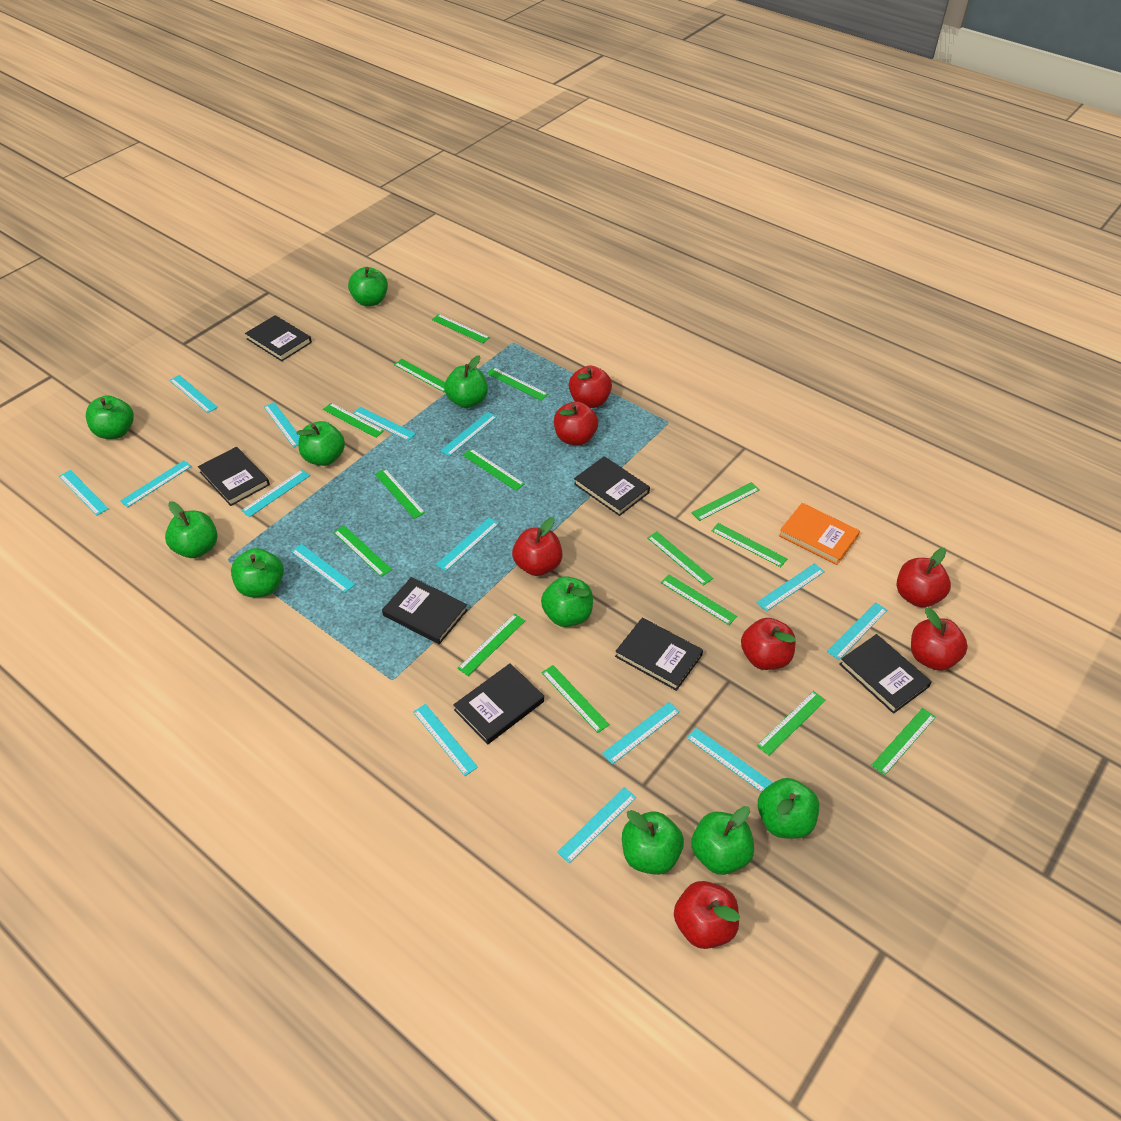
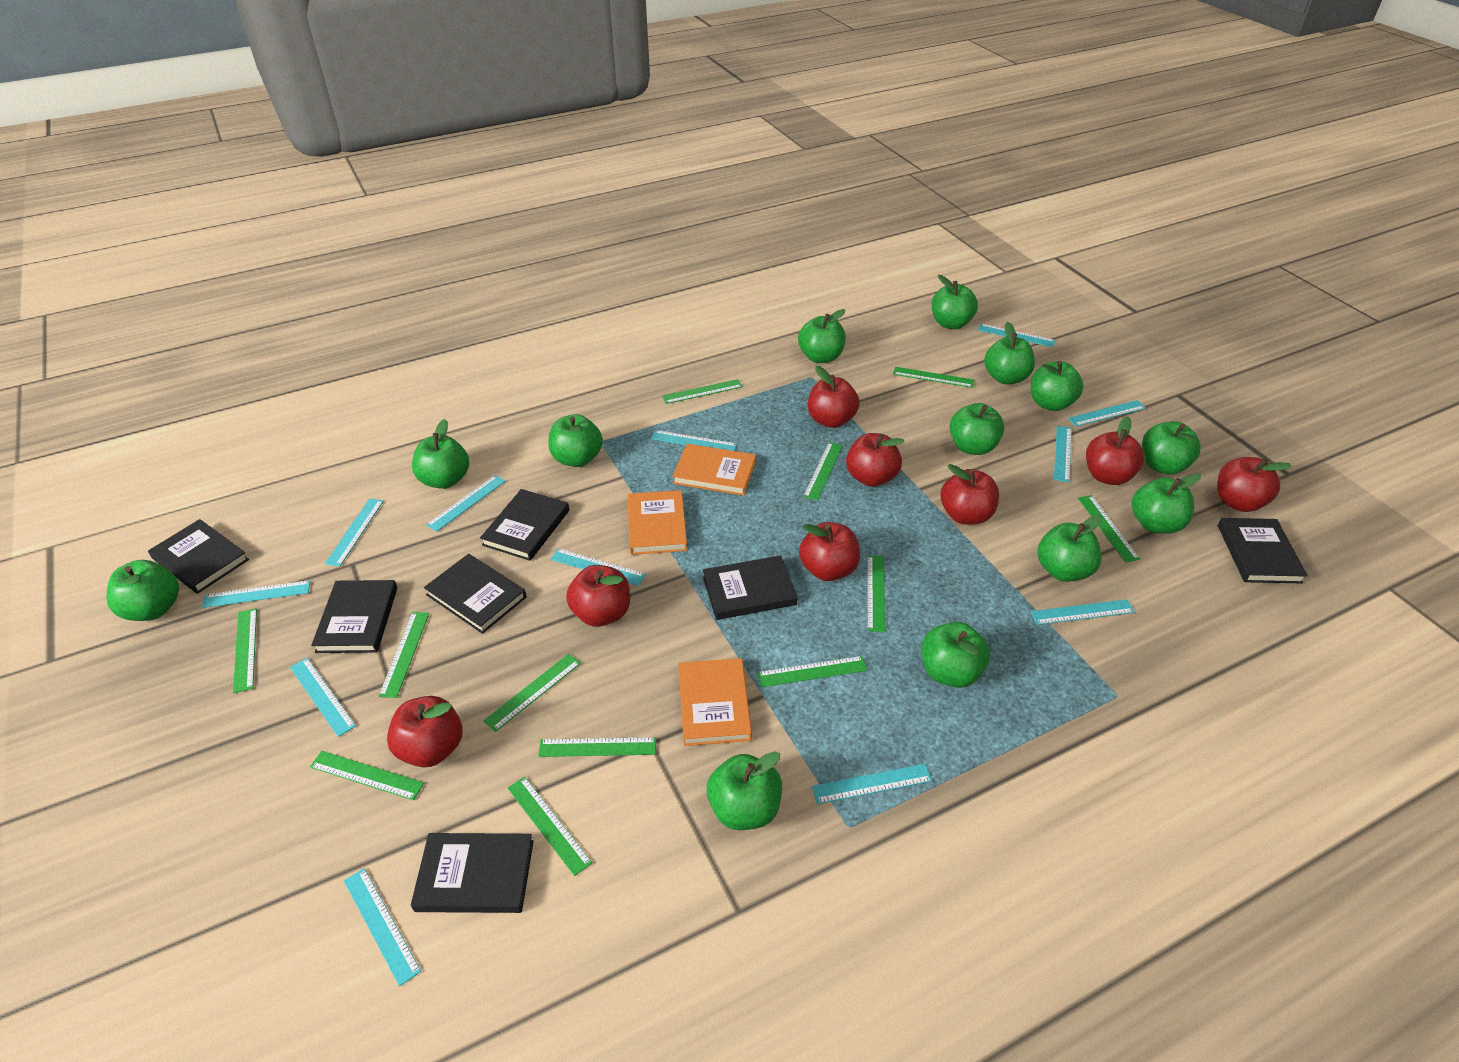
green apple: 10 -> 13
green ruler: 15 -> 12
orange book: 1 -> 3
red apple: 7 -> 8
turquoise ruler: 15 -> 12

